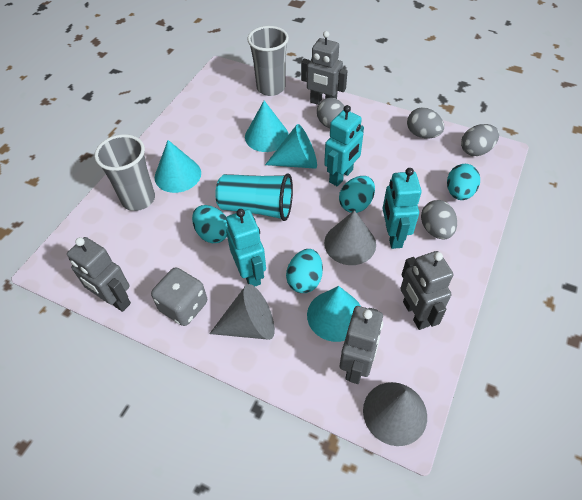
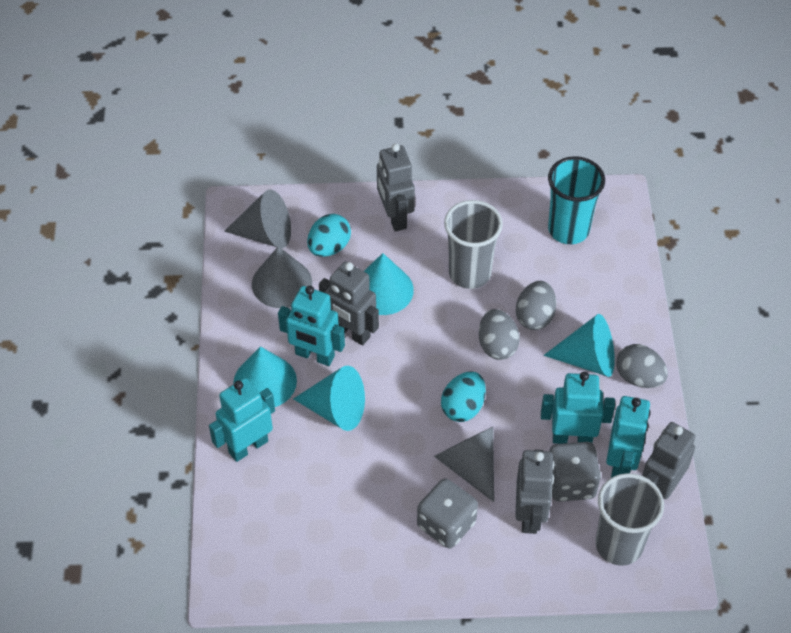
grey dice: 1 -> 2
grey egg: 4 -> 3
turquoise egg: 4 -> 2
turquoise robot: 3 -> 4

